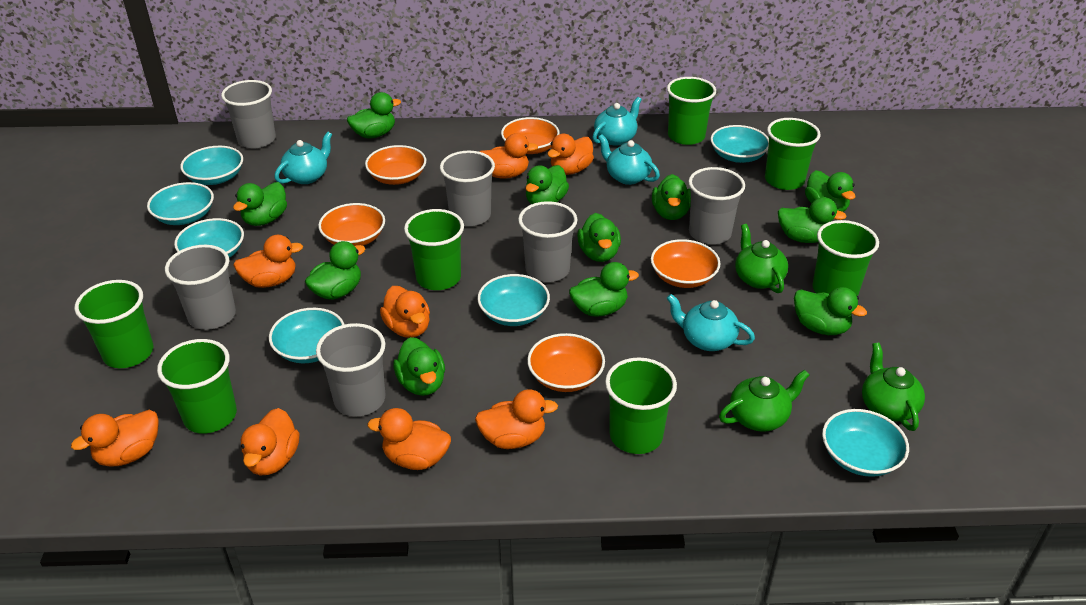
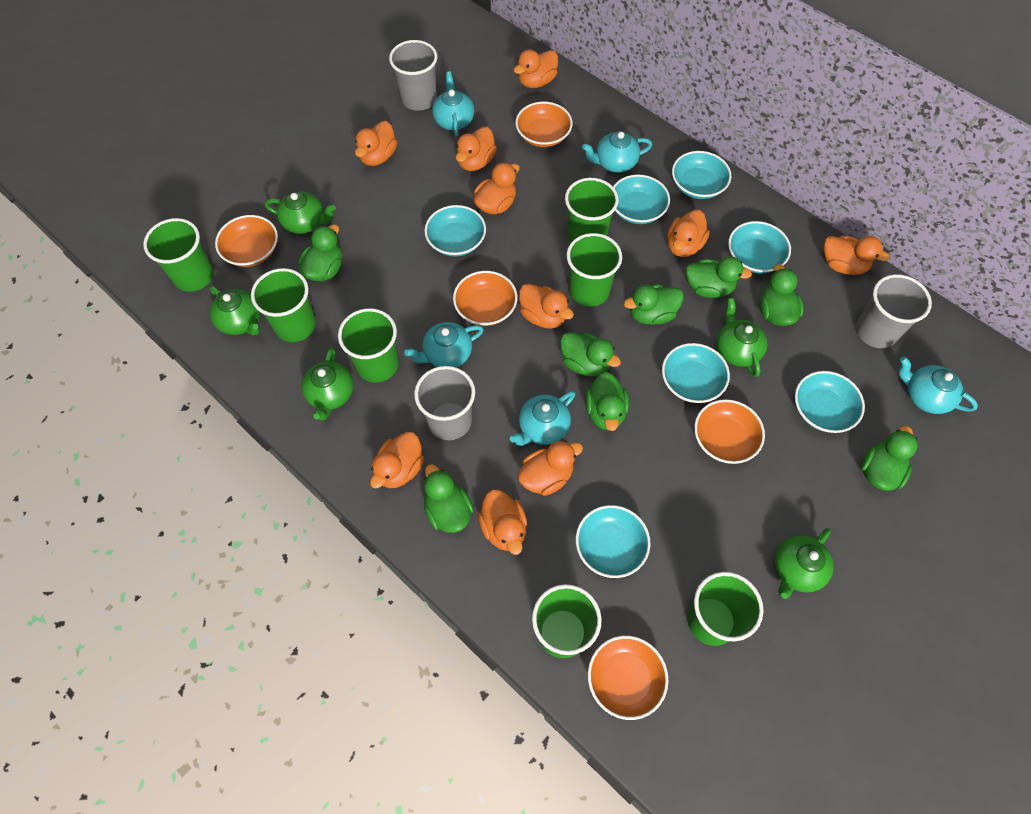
green duck: 11 -> 8
green teapot: 3 -> 5
grey cup: 6 -> 3
orange duck: 8 -> 10
turquoise teapot: 4 -> 5

